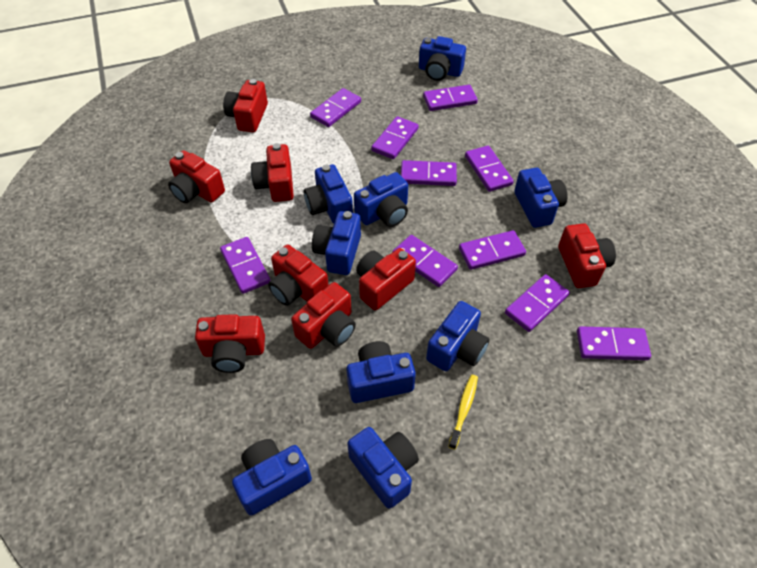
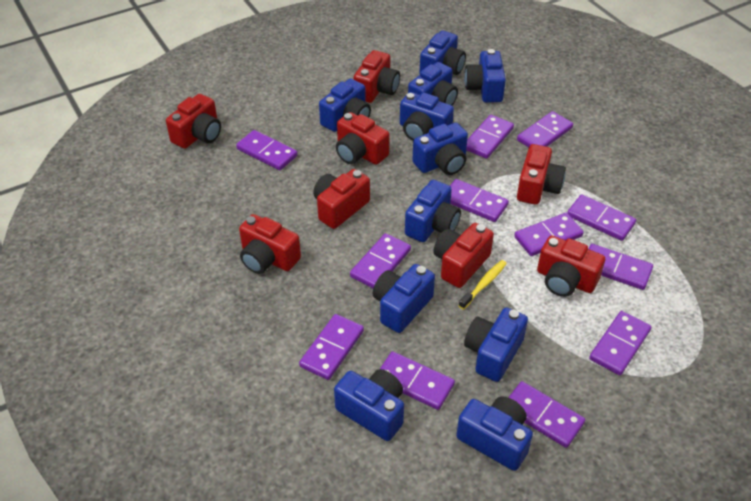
blue camera: 9 -> 11
purple domino: 10 -> 12

